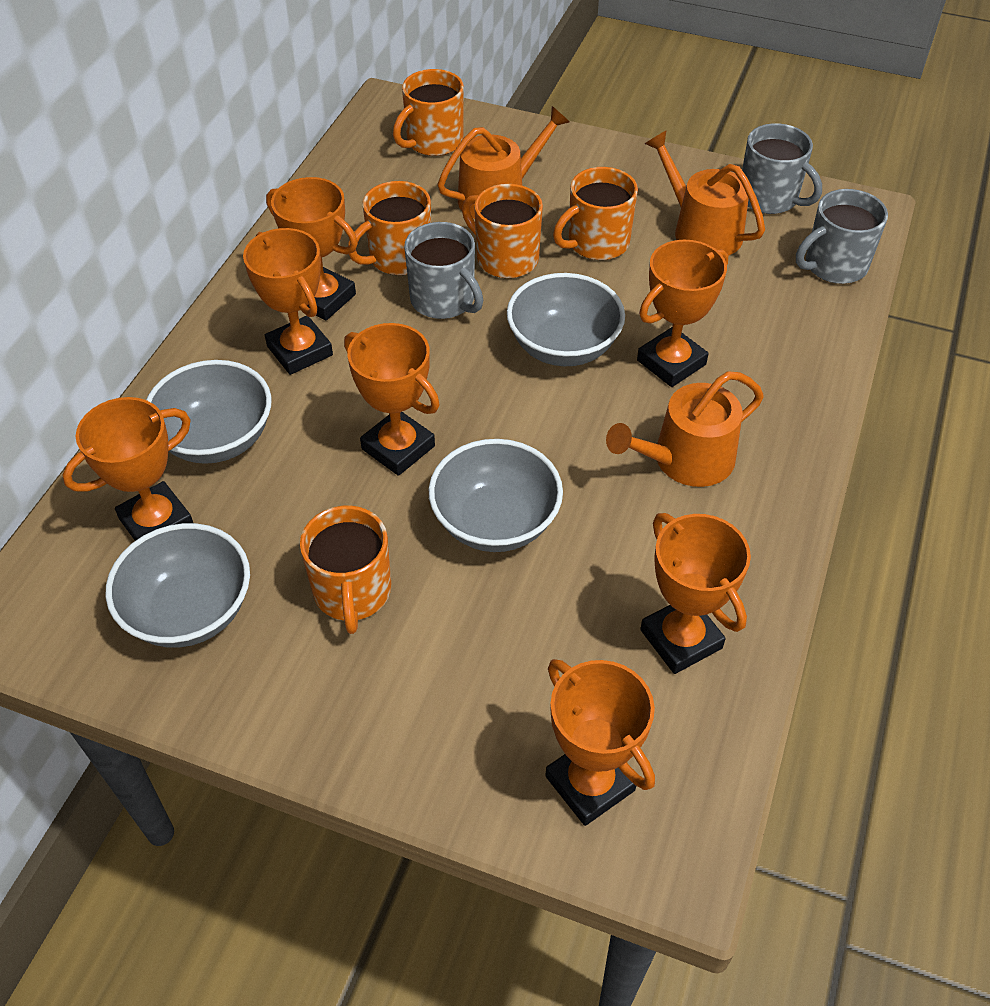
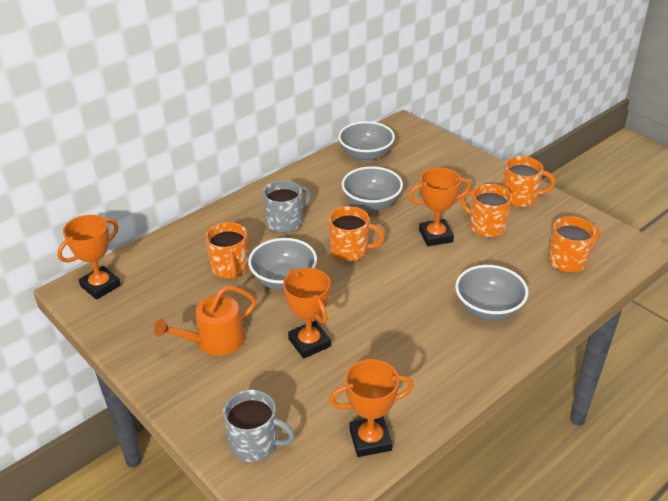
grey mug: 3 -> 2
orange trophy: 7 -> 4
orange watering can: 3 -> 1

